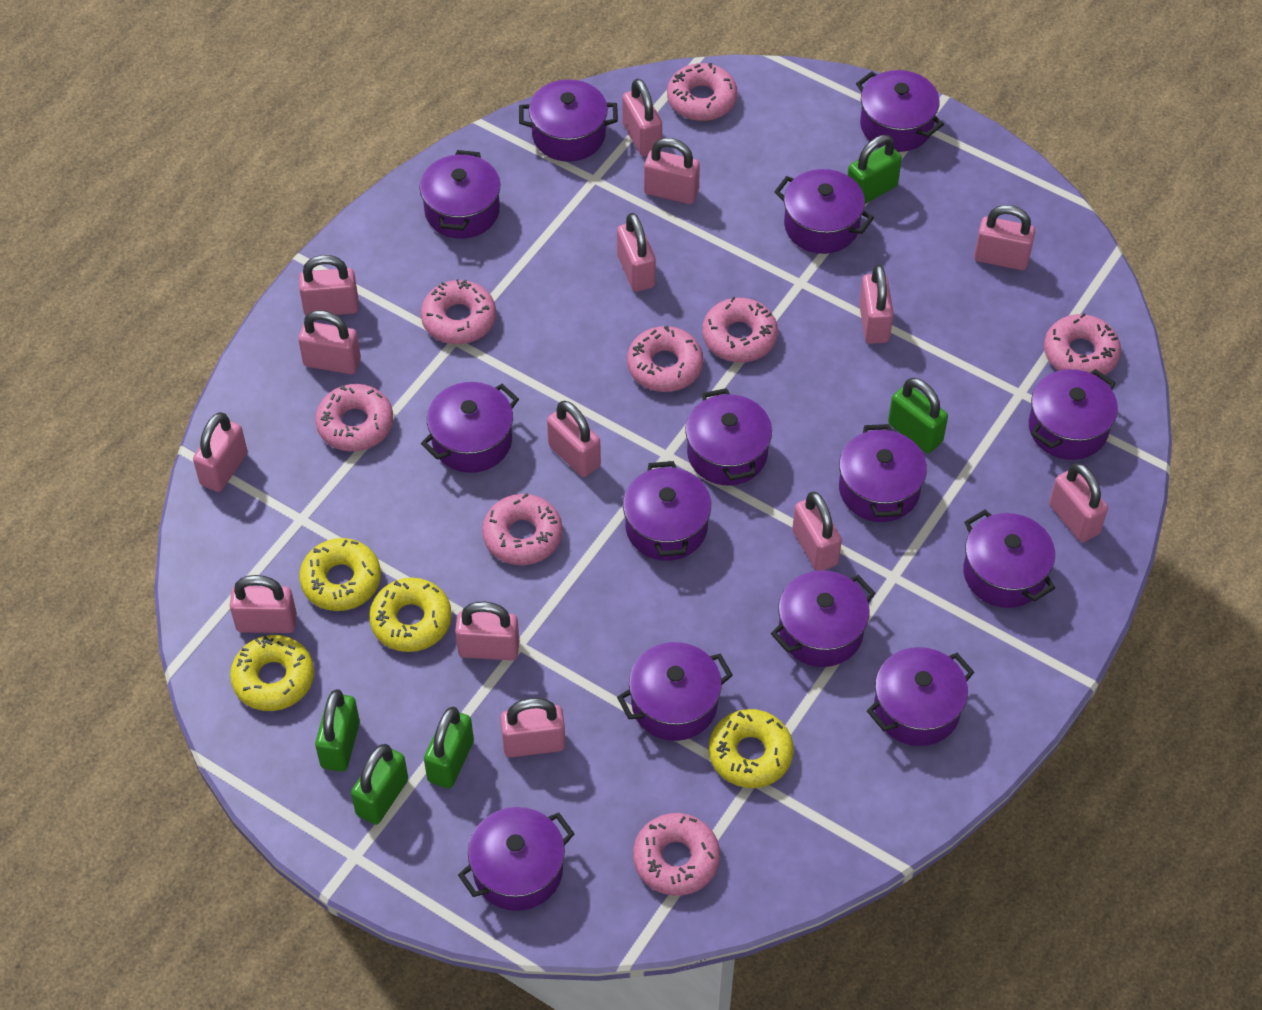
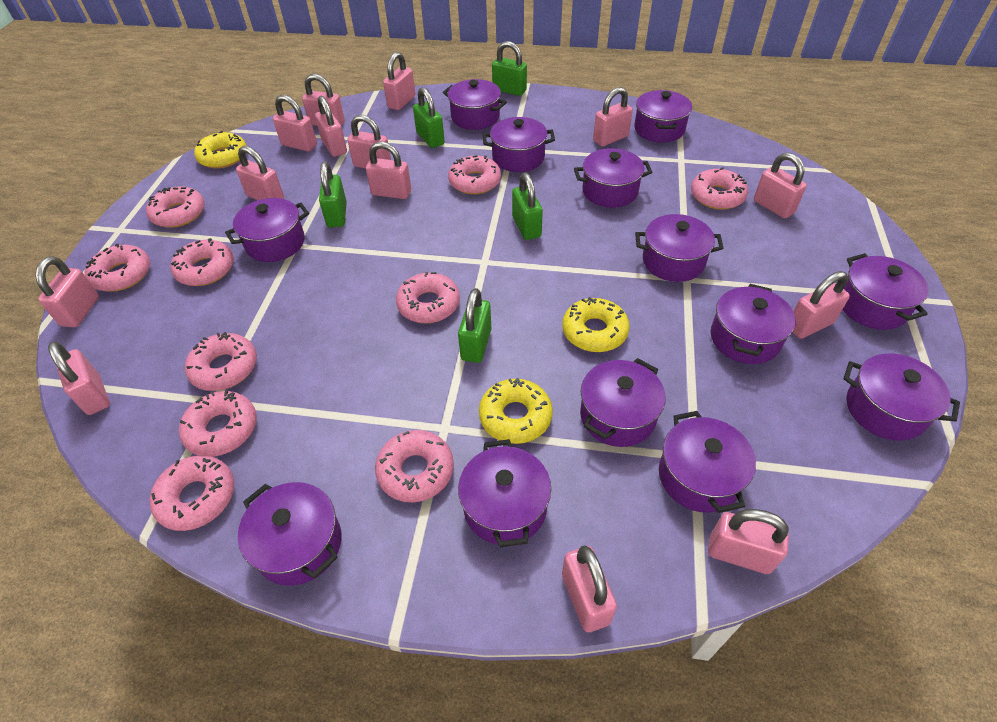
pink donut: 8 -> 10
purple pot: 14 -> 13
yellow donut: 4 -> 3

